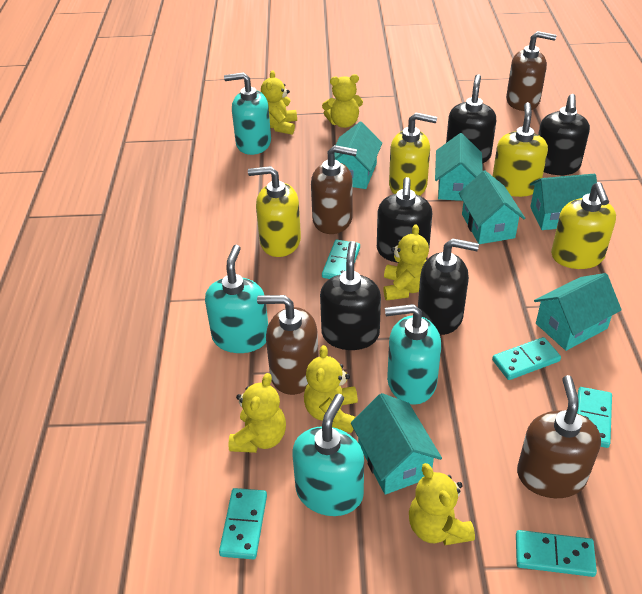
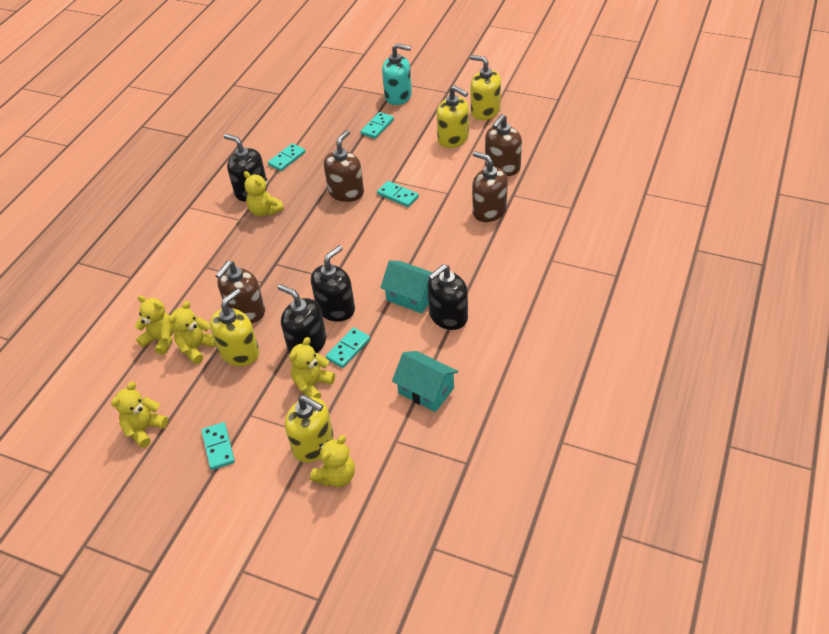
black soap dispenser: 5 -> 4
turquoise house: 6 -> 2
turquoise soap dispenser: 4 -> 1

